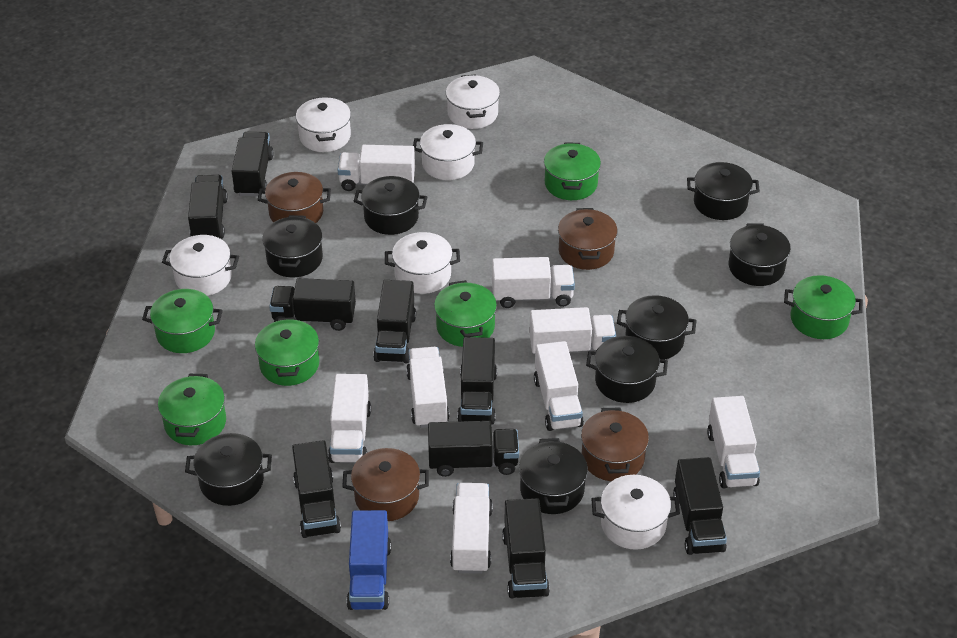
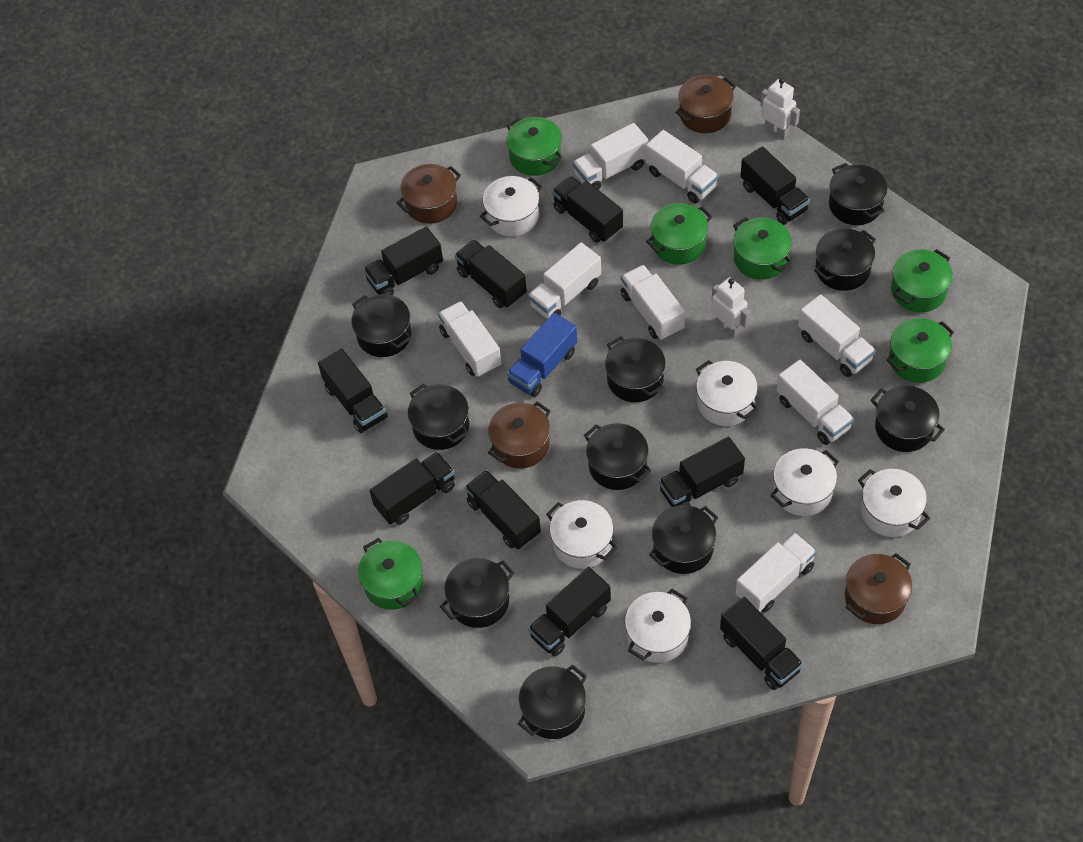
black pot: 8 -> 10
black truck: 9 -> 10
white robot: 0 -> 2

